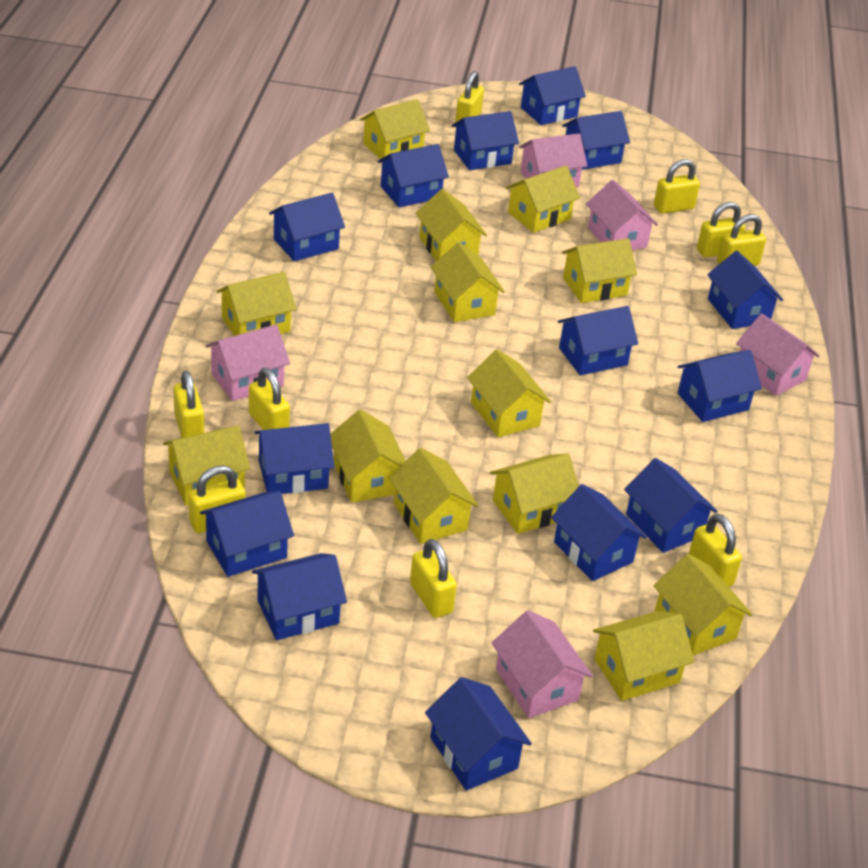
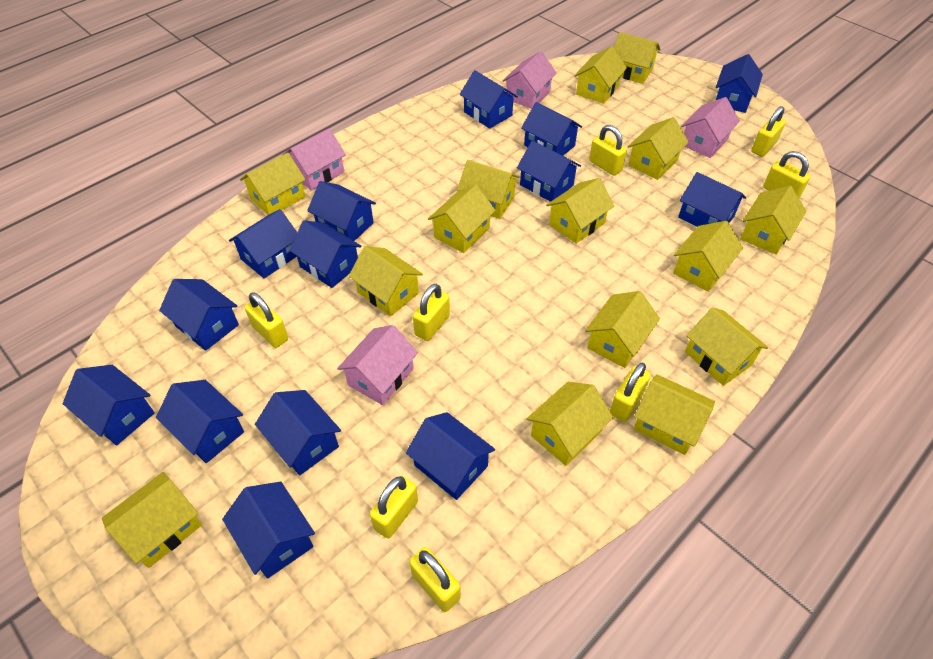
pink house: 5 -> 4
yellow house: 13 -> 15
yellow padlock: 9 -> 8

